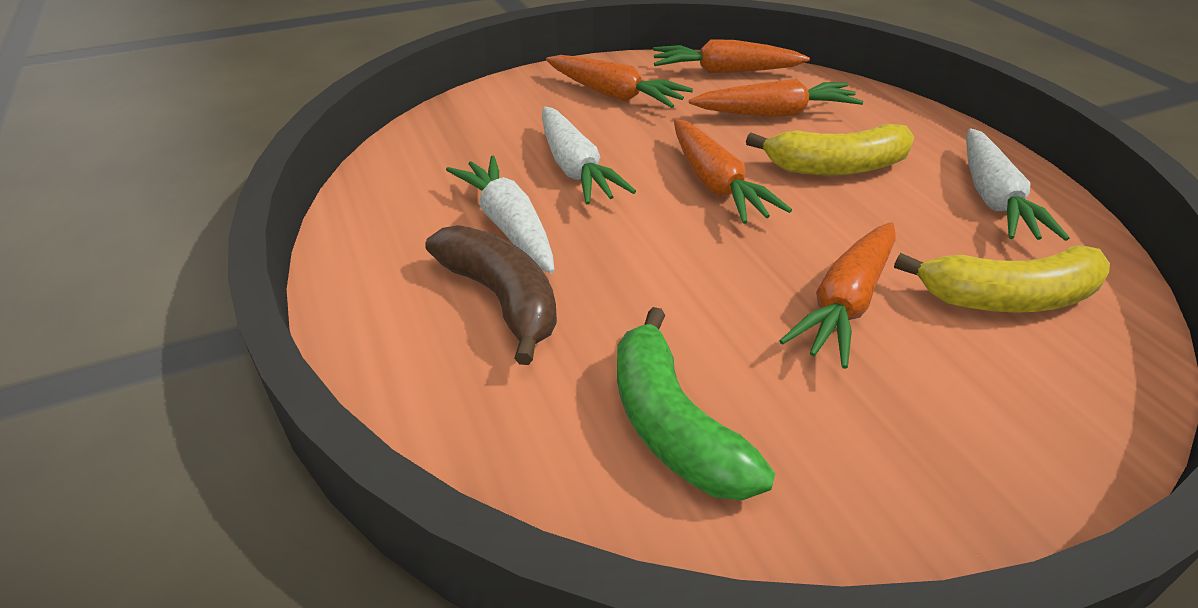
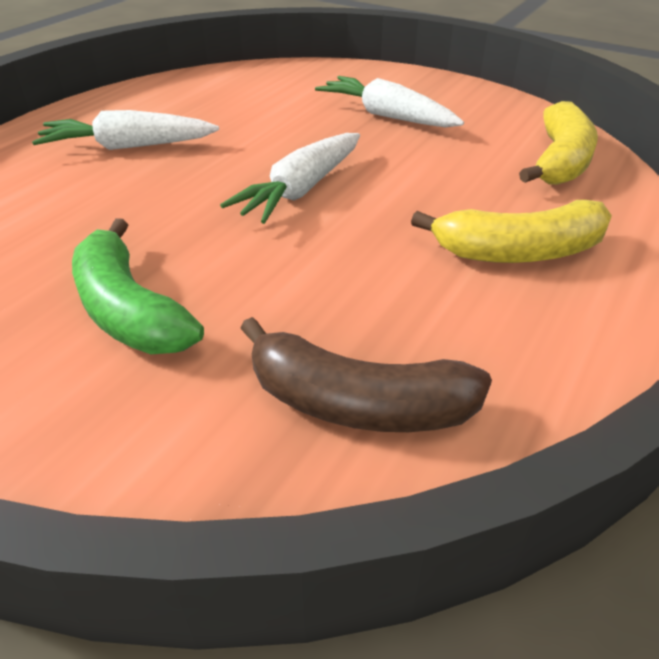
orange carrot: 5 -> 0

